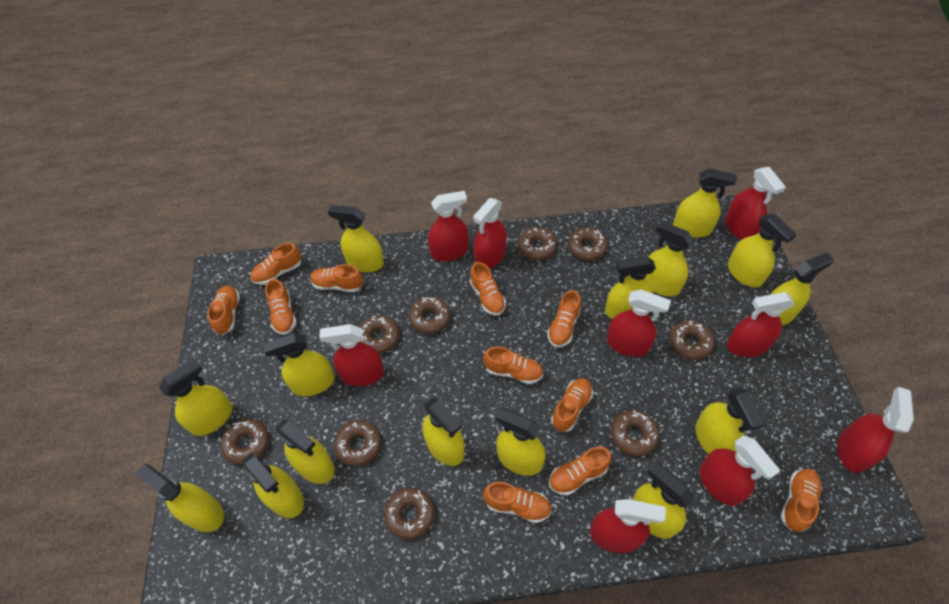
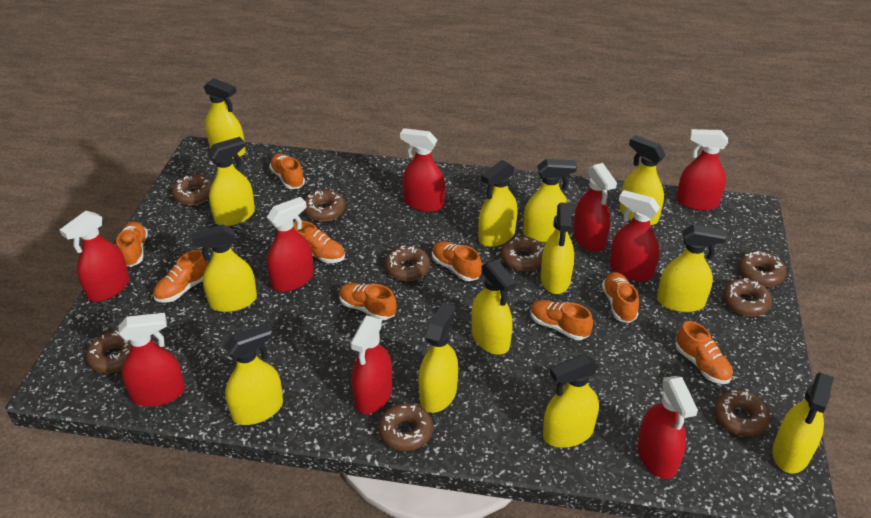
orange shoe: 11 -> 9
yellow spray bottle: 15 -> 13

